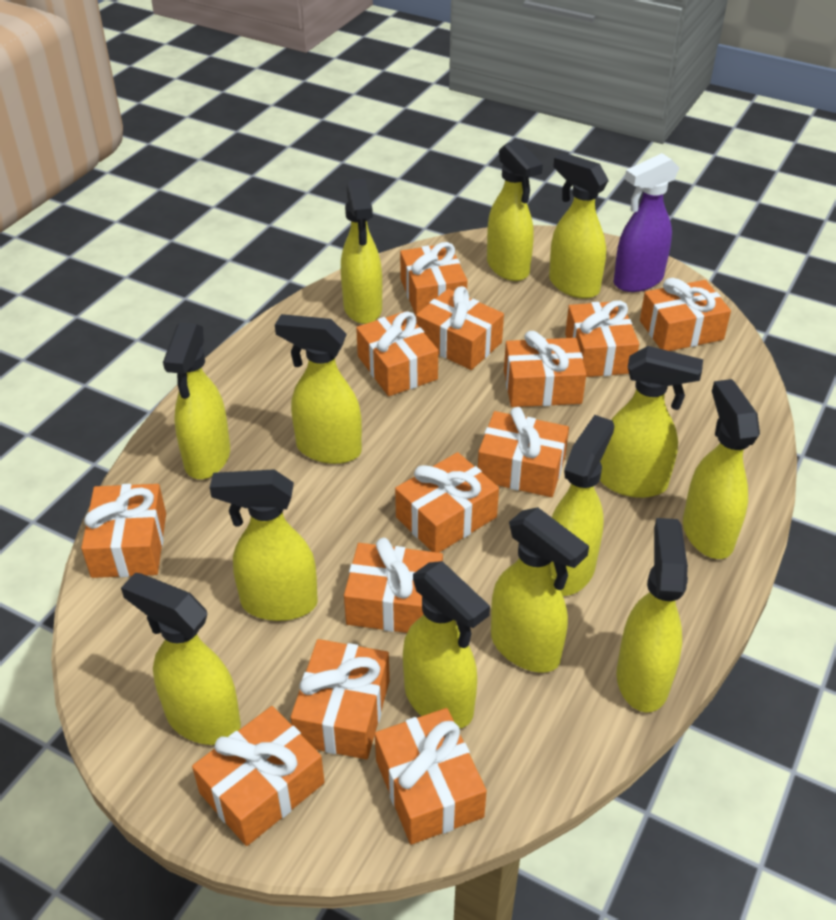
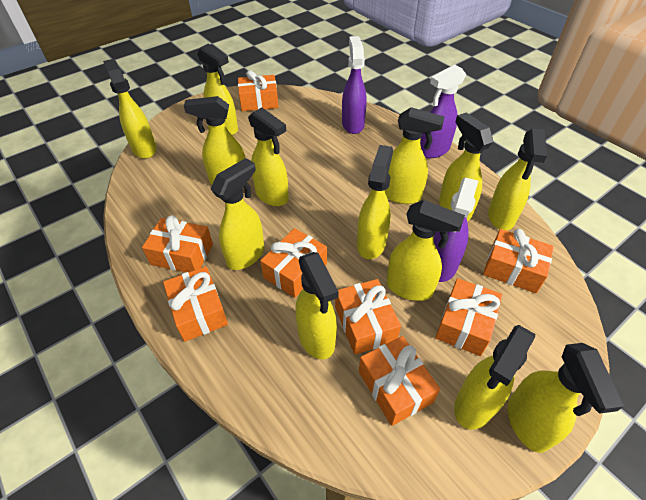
orange gift: 13 -> 8
purple spray bottle: 1 -> 3

